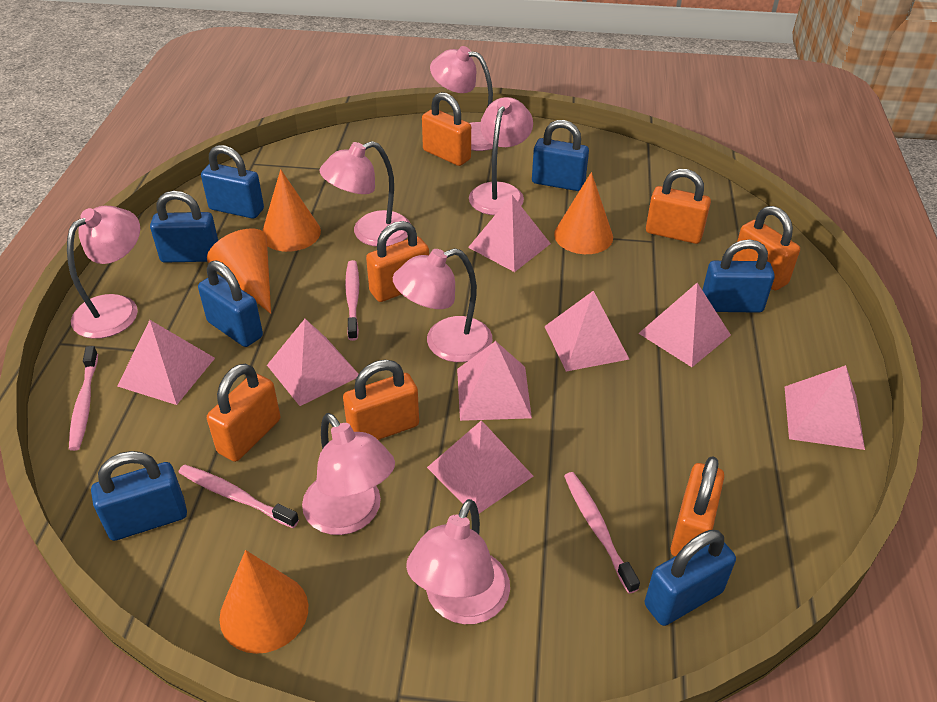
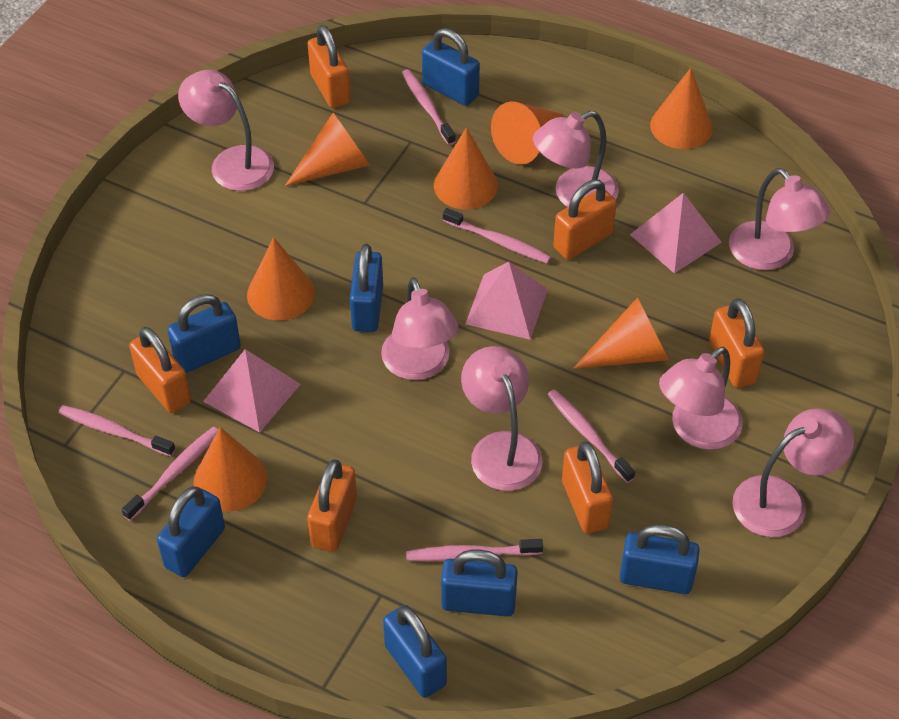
orange cone: 4 -> 7
orange padlock: 7 -> 6
pink pyramid: 8 -> 3
pink toothbrush: 4 -> 6

